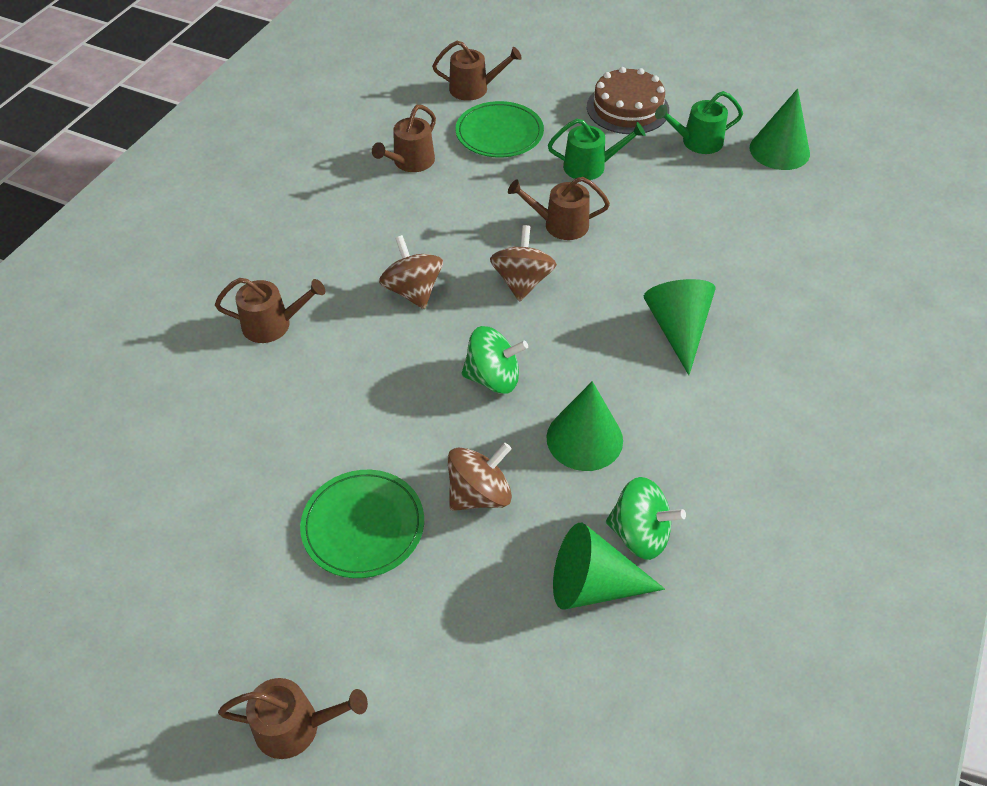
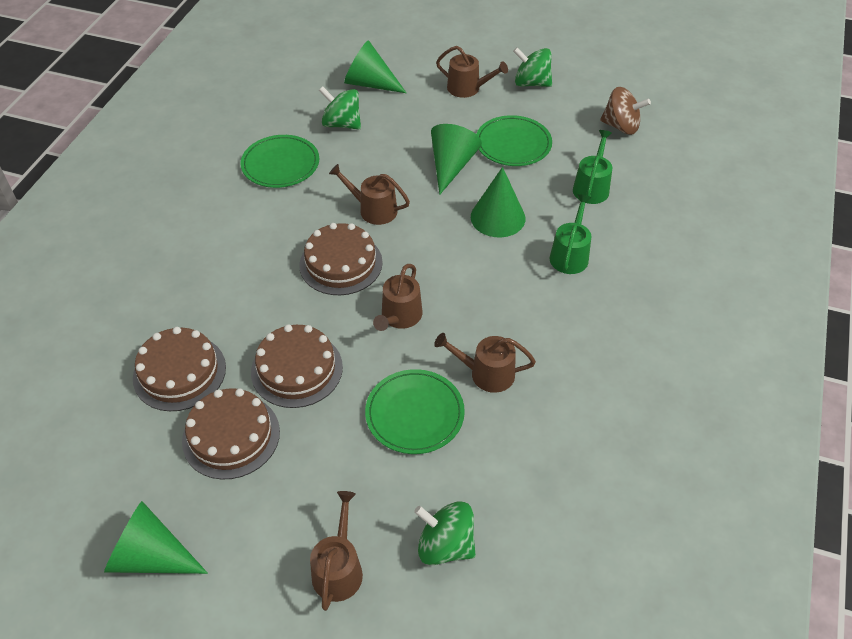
brown cake: 1 -> 4
brown spinning top: 3 -> 1
green plate: 2 -> 3
green spinning top: 2 -> 3

